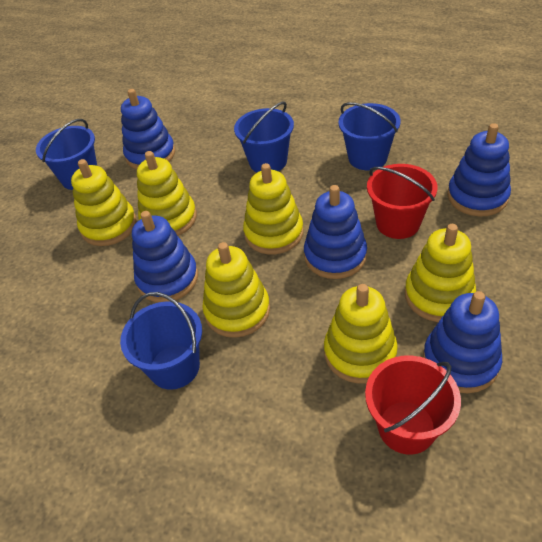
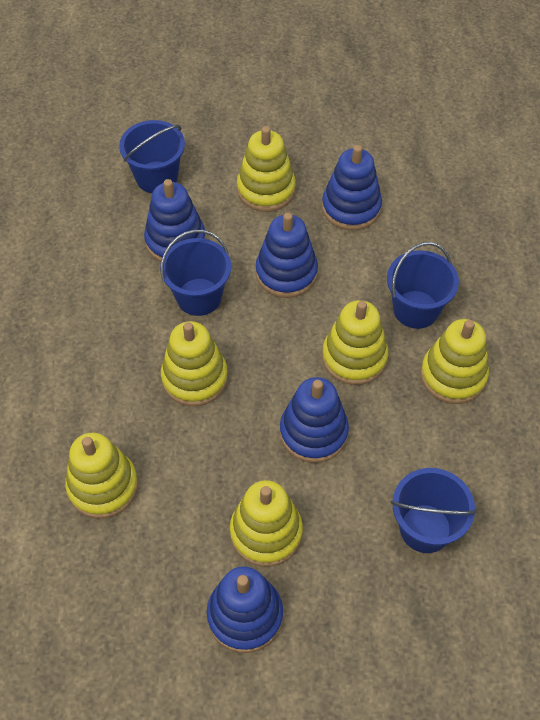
red bucket: 2 -> 0

